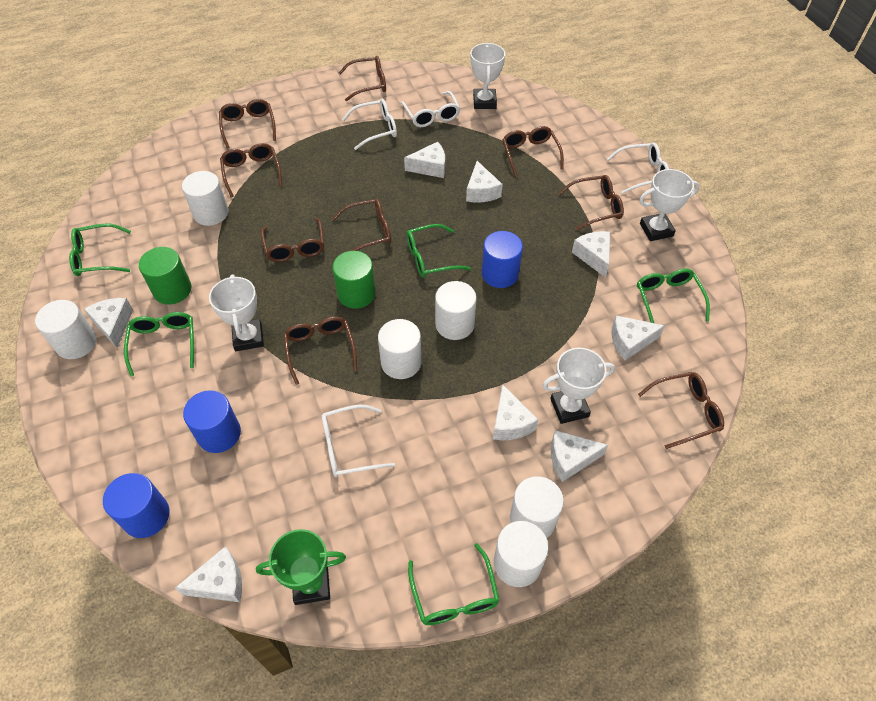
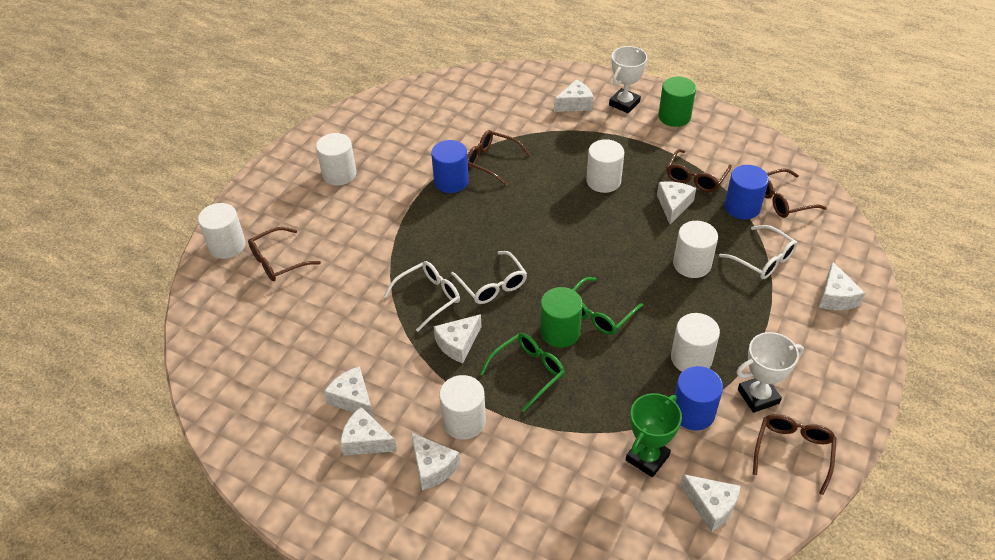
brown glasses: 9 -> 5
green glasses: 5 -> 2
white glasses: 4 -> 3
white trophy: 4 -> 2

